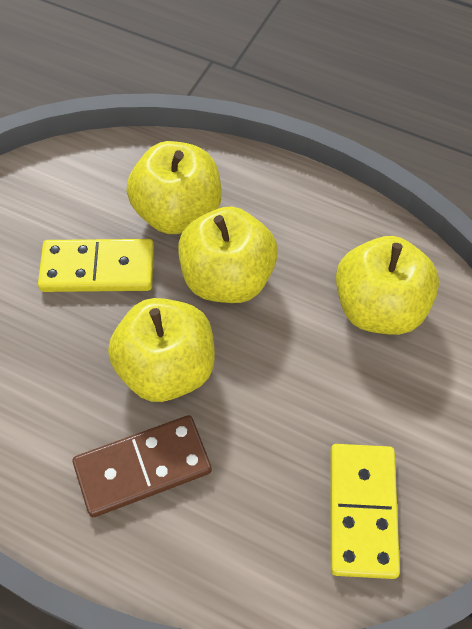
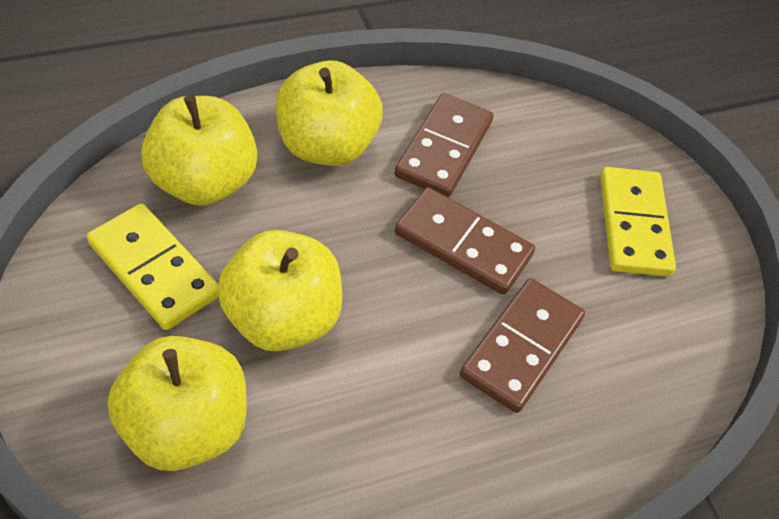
brown domino: 1 -> 3

